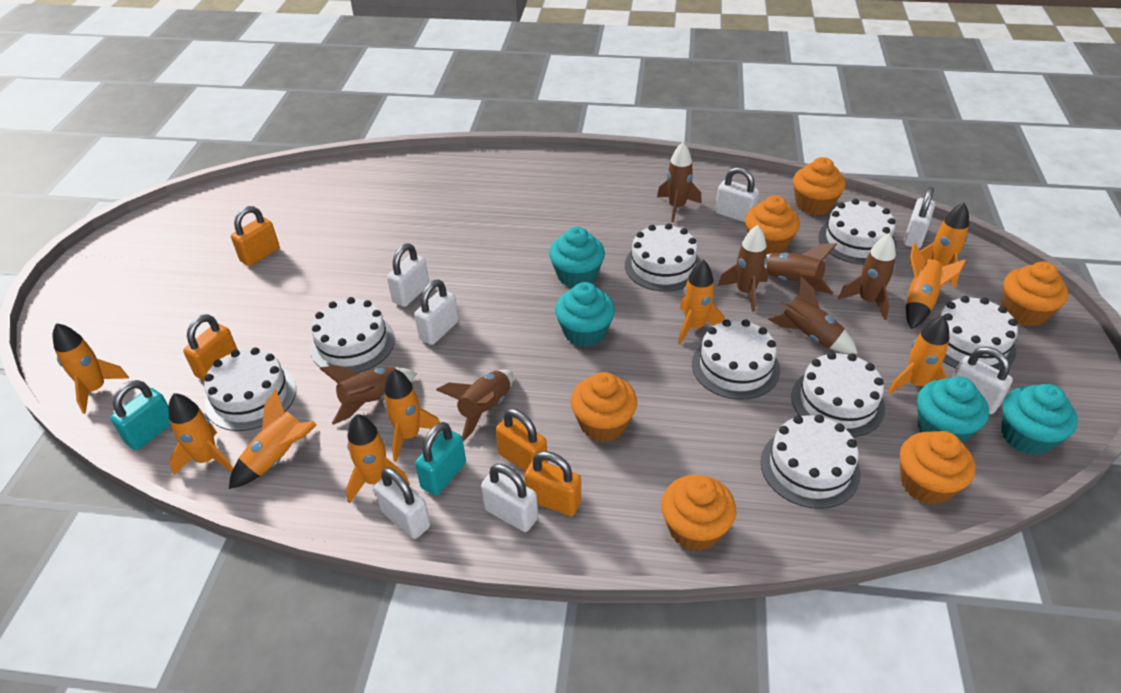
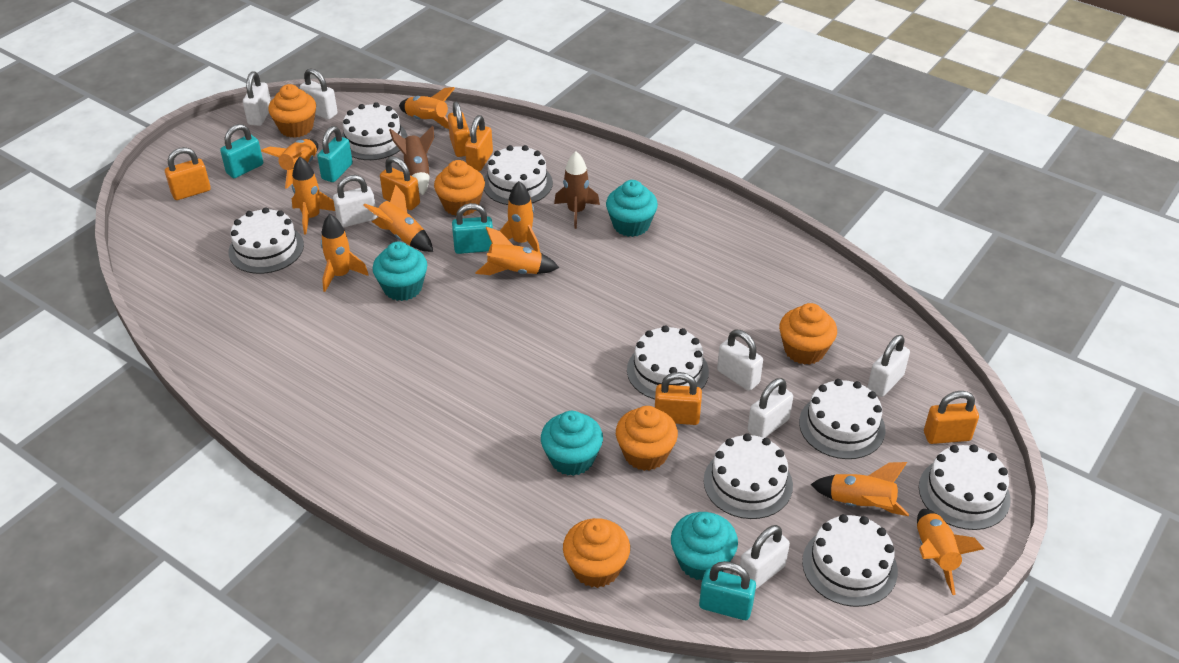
brown rocket: 7 -> 2
orange cupcake: 6 -> 5
orange padlock: 4 -> 6
turquoise padlock: 2 -> 4

